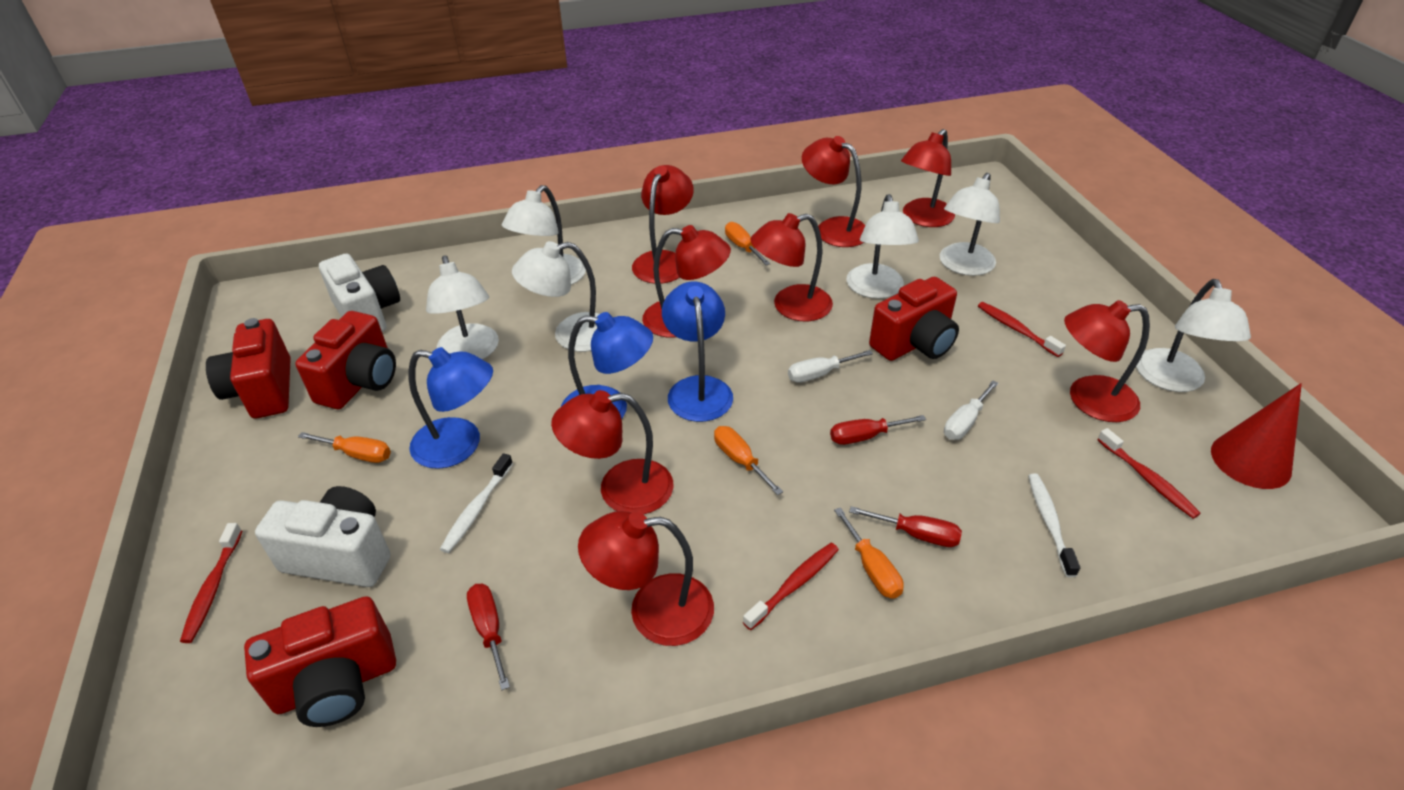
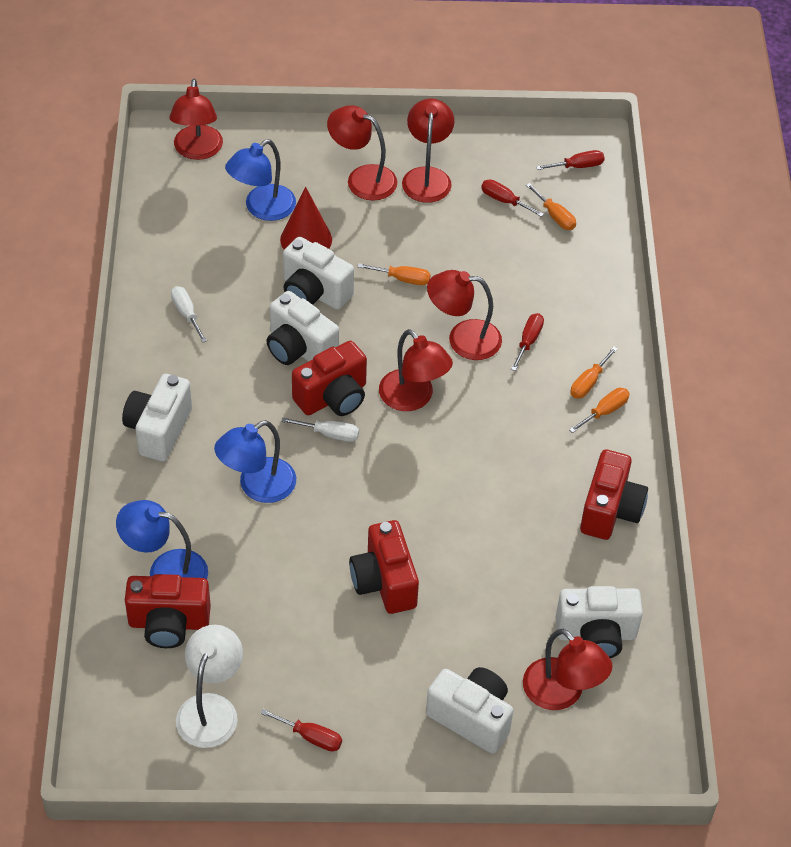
red lamp: 8 -> 6
red screwdriver: 3 -> 4
red toothbrush: 4 -> 0
white camera: 2 -> 5
white lamp: 6 -> 1
white toothbrush: 2 -> 0

